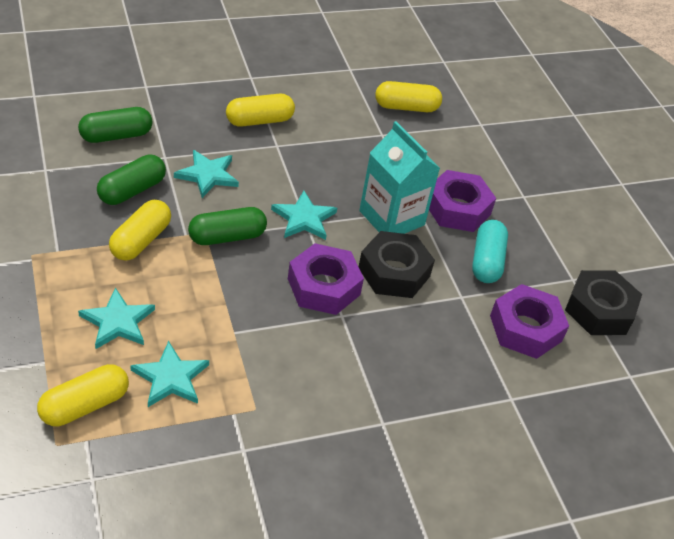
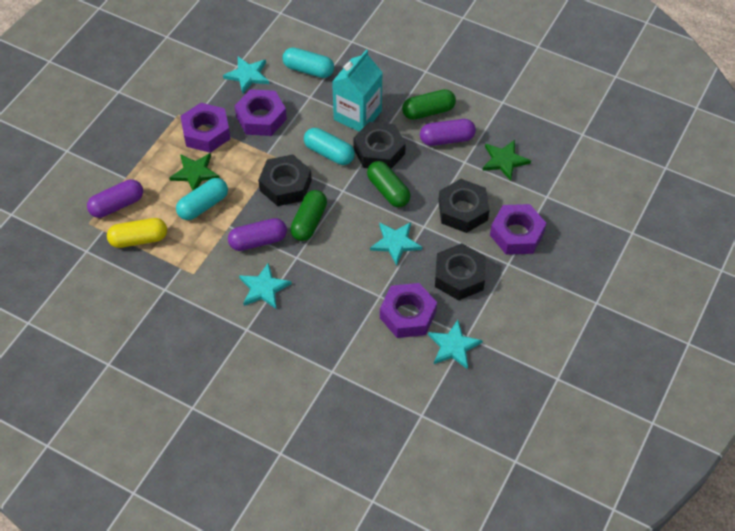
black nut: 2 -> 4
green star: 0 -> 2
purple capsule: 0 -> 3
purple nut: 3 -> 4
turquoise capsule: 1 -> 3
yellow capsule: 4 -> 1

